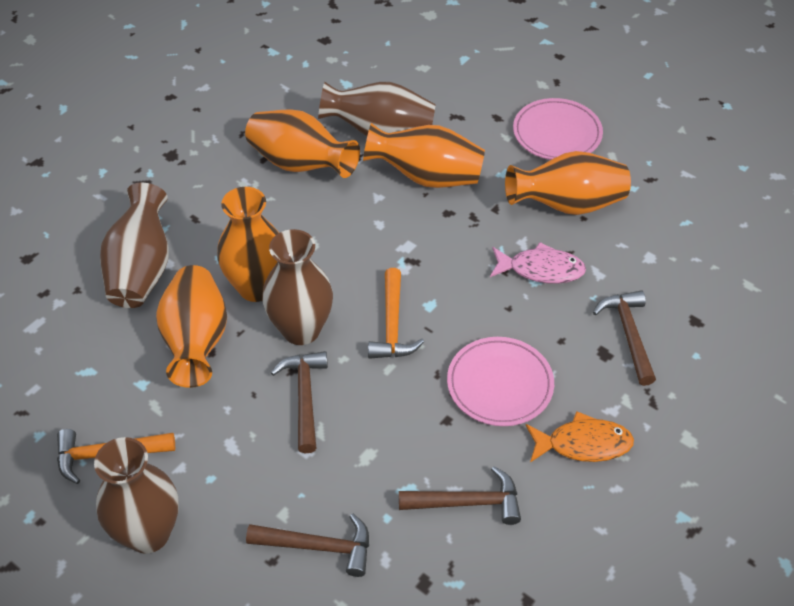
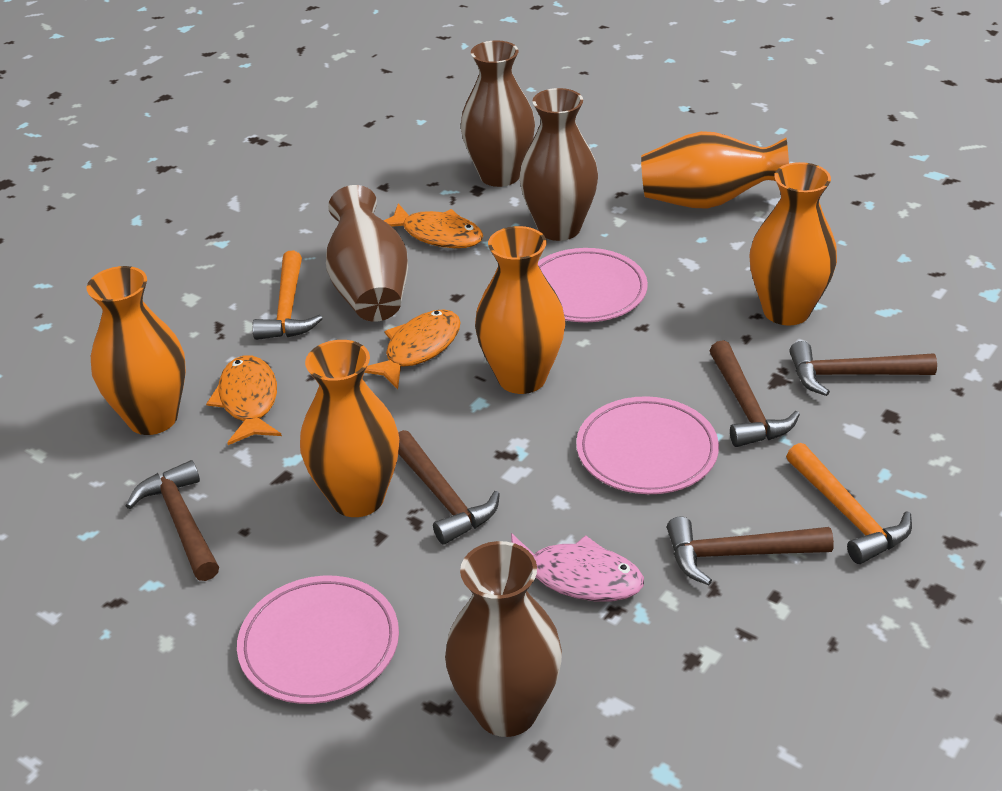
brown hammer: 4 -> 5
orange fish: 1 -> 3
pink plate: 2 -> 3

